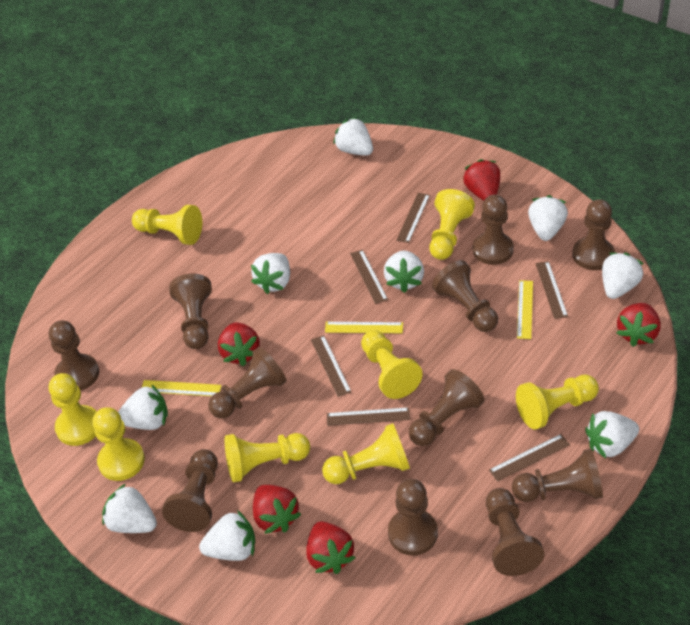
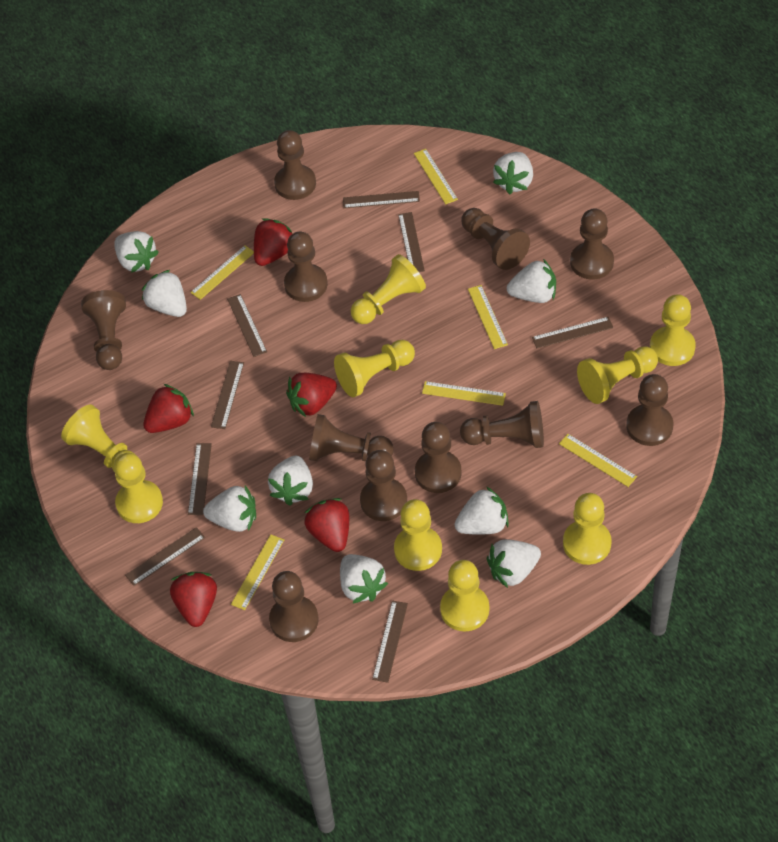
brown ruler: 6 -> 8
yellow pawn: 8 -> 9
yellow ruler: 3 -> 6

